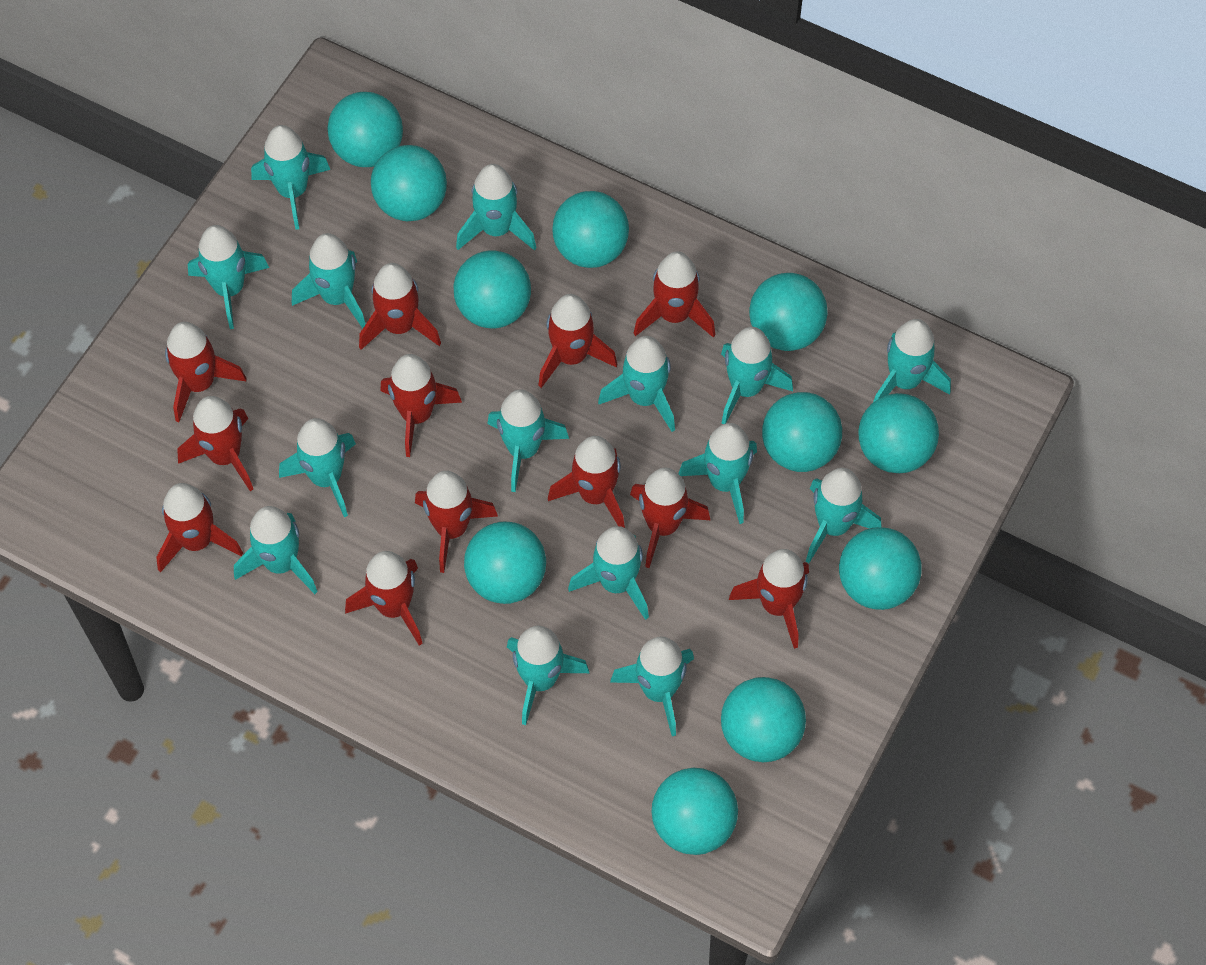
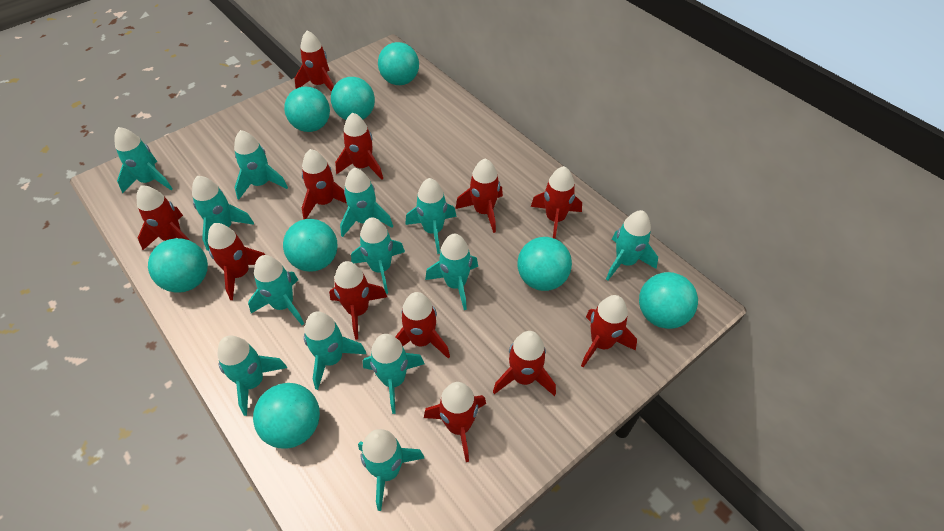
turquoise ball: 11 -> 8
turquoise rocket: 15 -> 13

